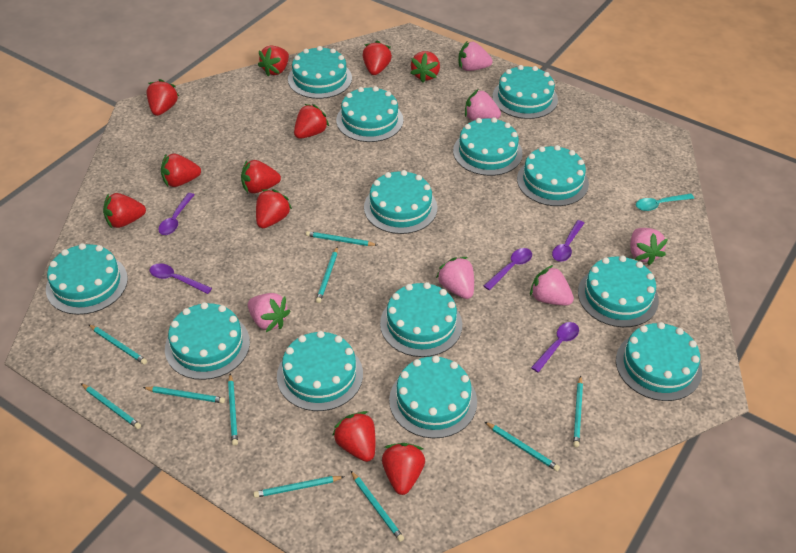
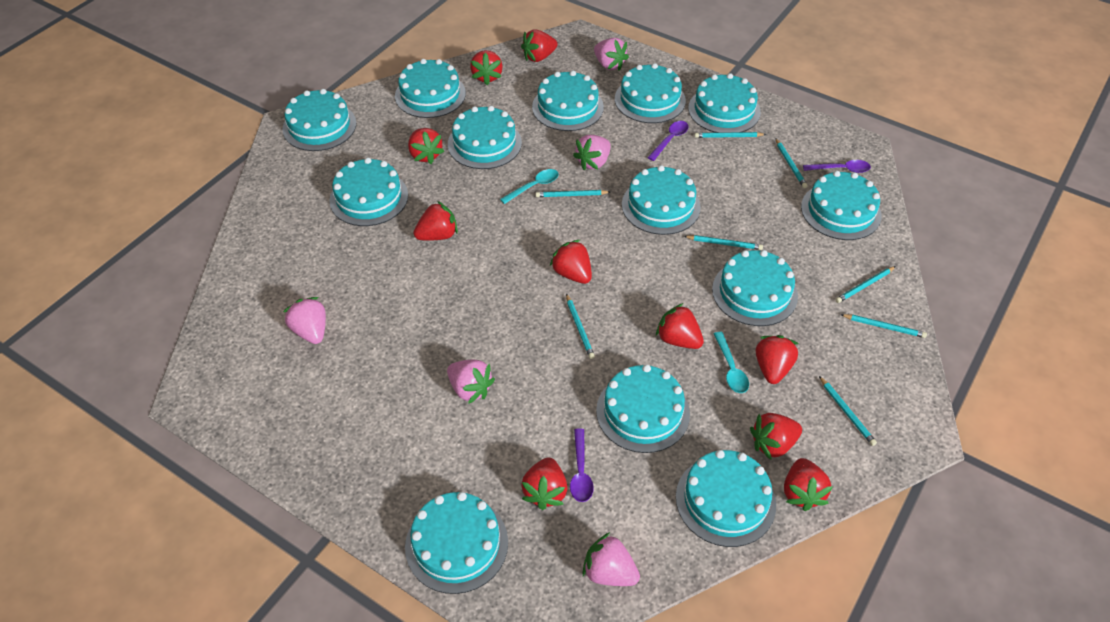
pink strawberry: 6 -> 5
purple spoon: 5 -> 3
red strawberry: 11 -> 10
turquoise pencil: 10 -> 8
turquoise spoon: 1 -> 2

